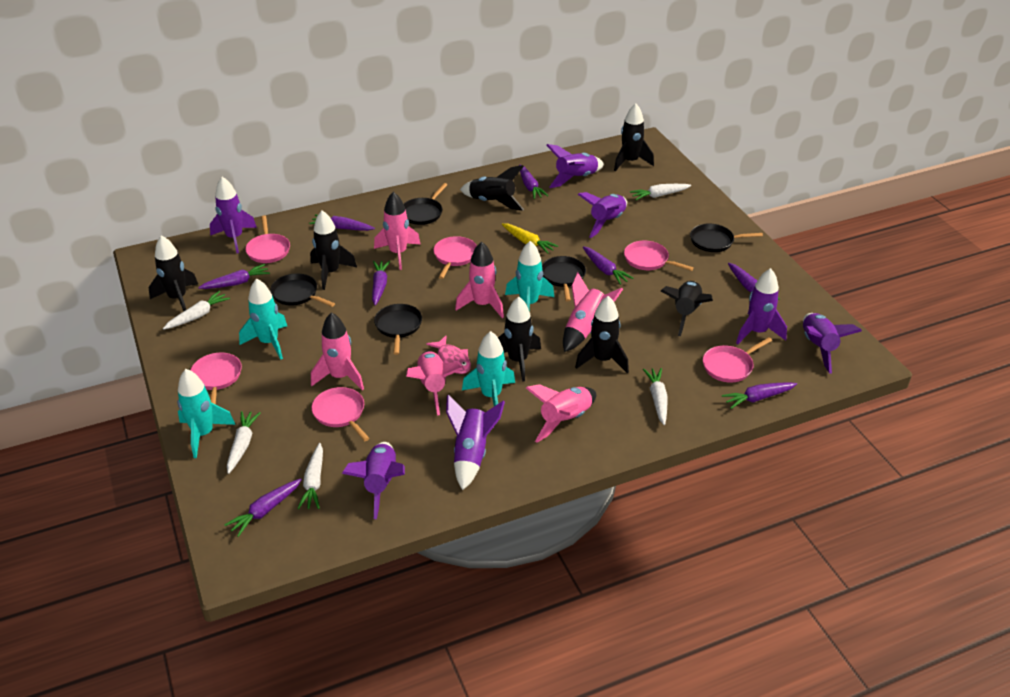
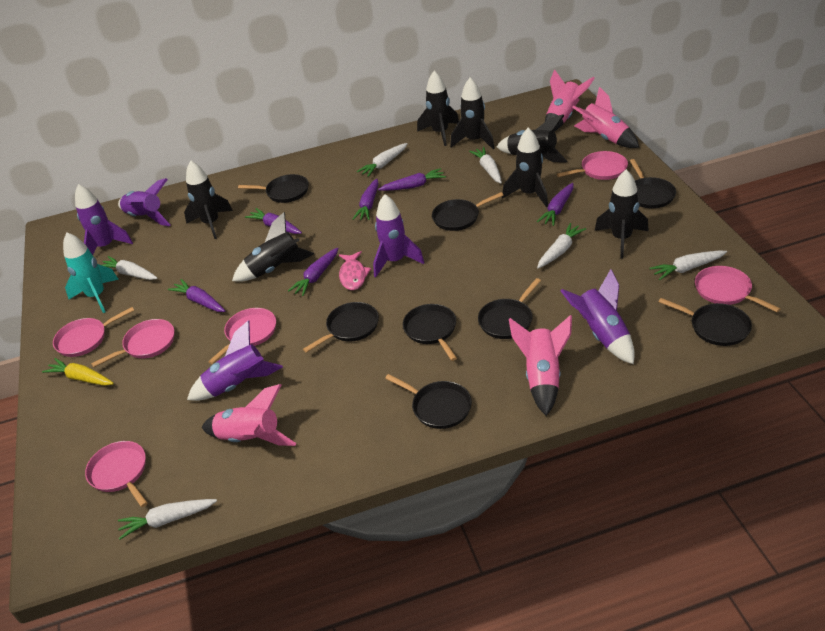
black pan: 5 -> 8
pink rocket: 6 -> 4
purple carrot: 8 -> 6
purple rocket: 7 -> 5
turquoise rocket: 4 -> 1
white carrot: 5 -> 6

